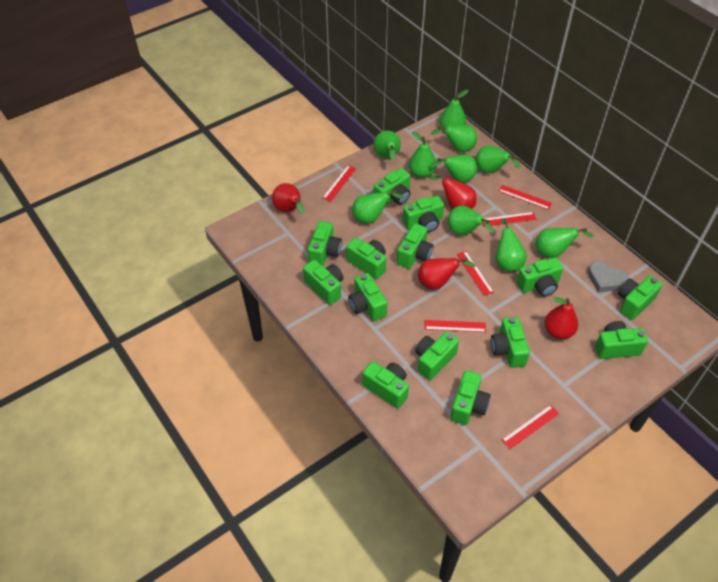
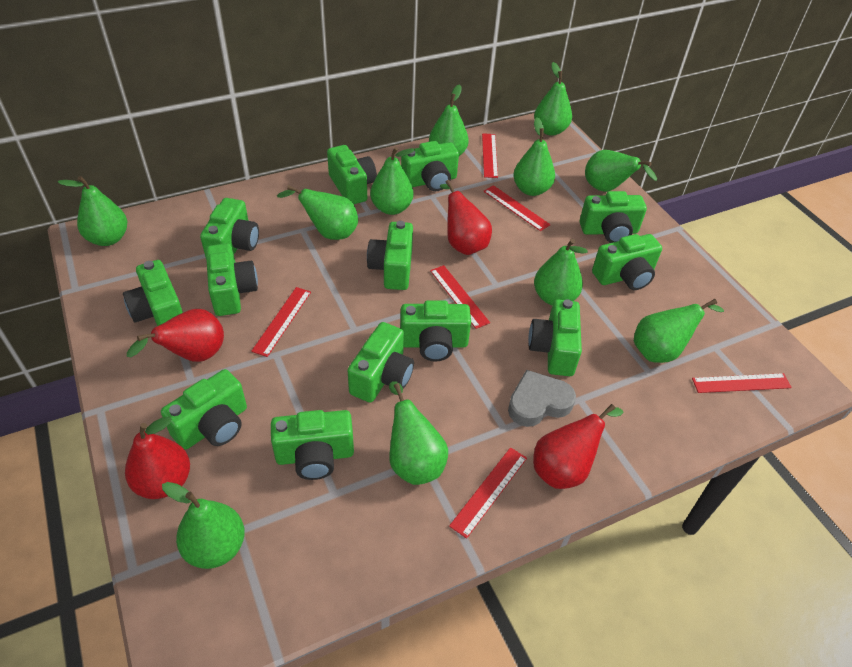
green camera: 14 -> 13
green pear: 10 -> 11

